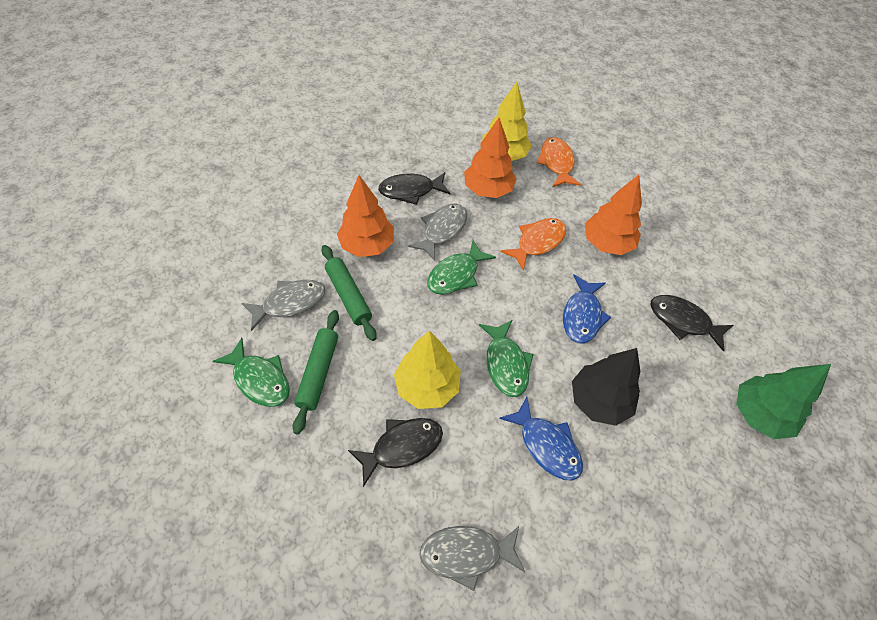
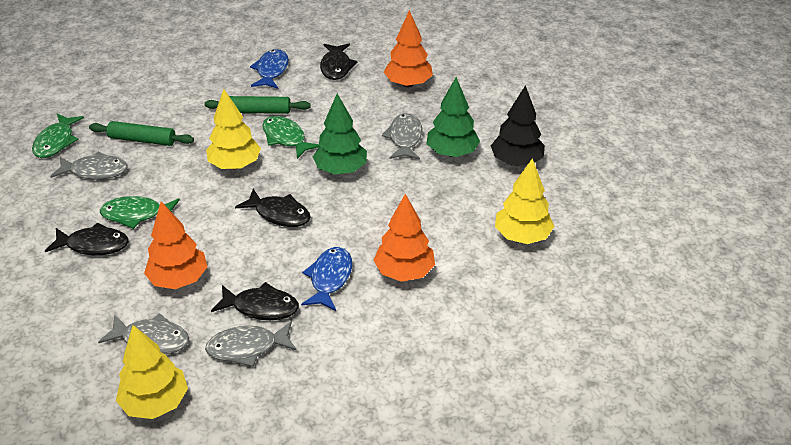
black fish: 3 -> 4
green tree: 1 -> 2
grey fish: 3 -> 4
orange fish: 2 -> 0
yellow tree: 2 -> 3

